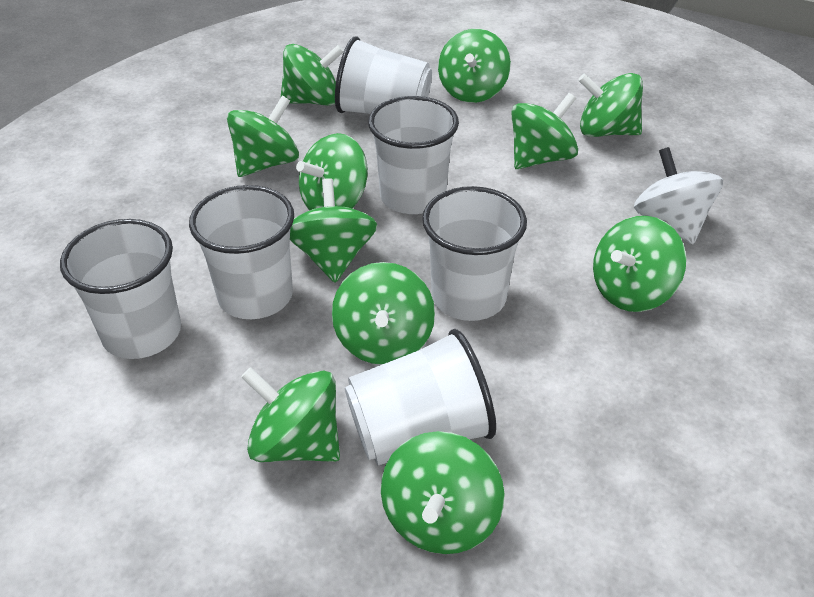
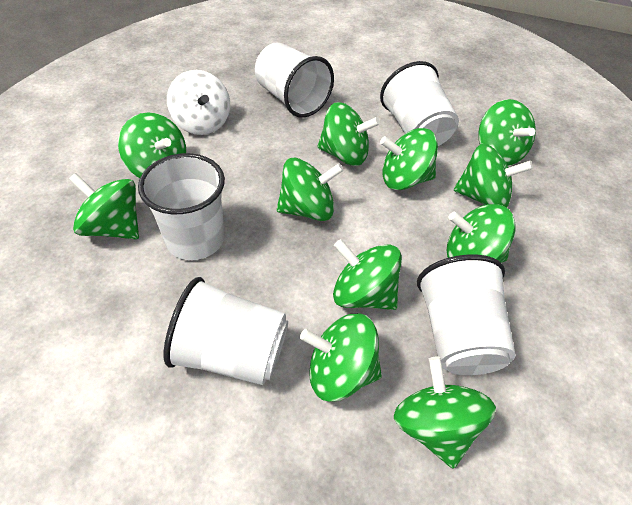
white cup: 6 -> 5

